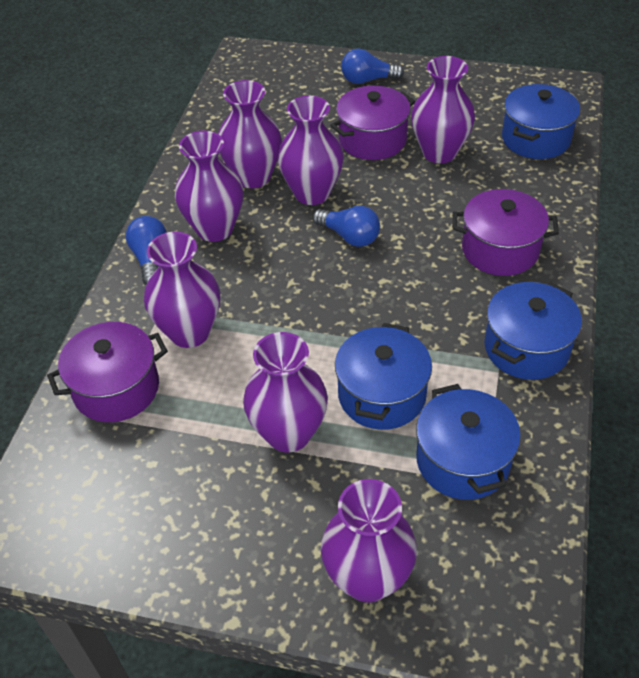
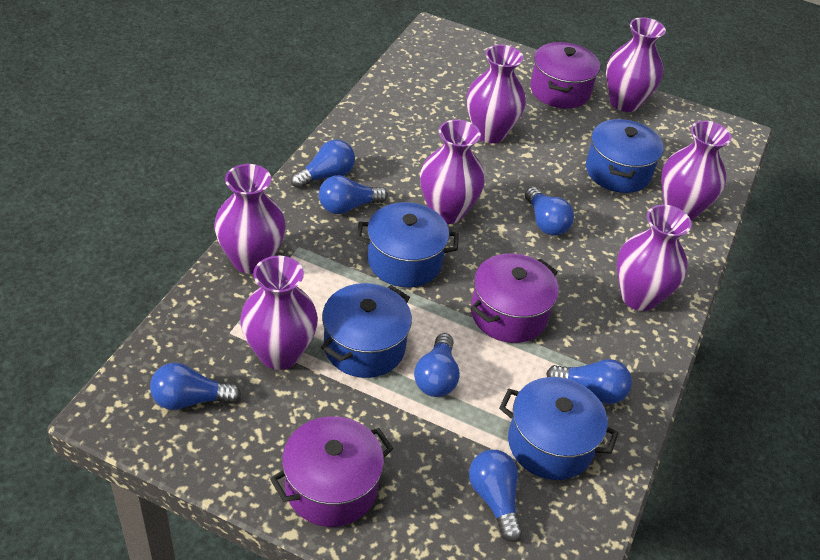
blue light bulb: 3 -> 7

